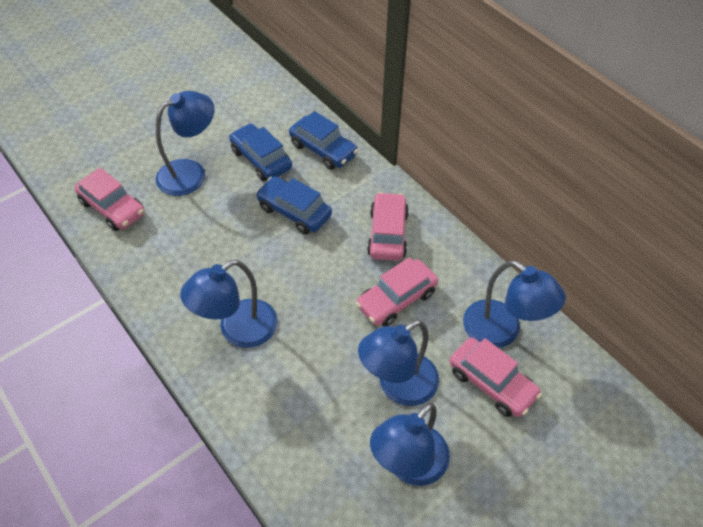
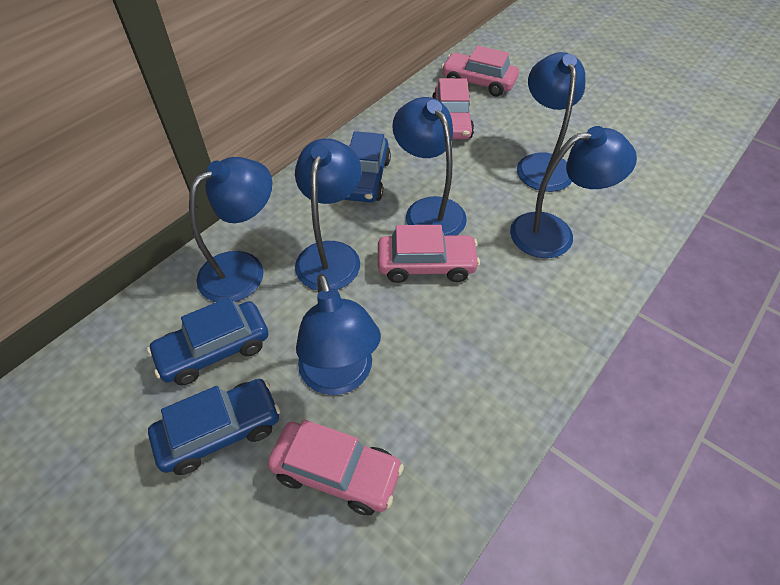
blue lamp: 5 -> 6

